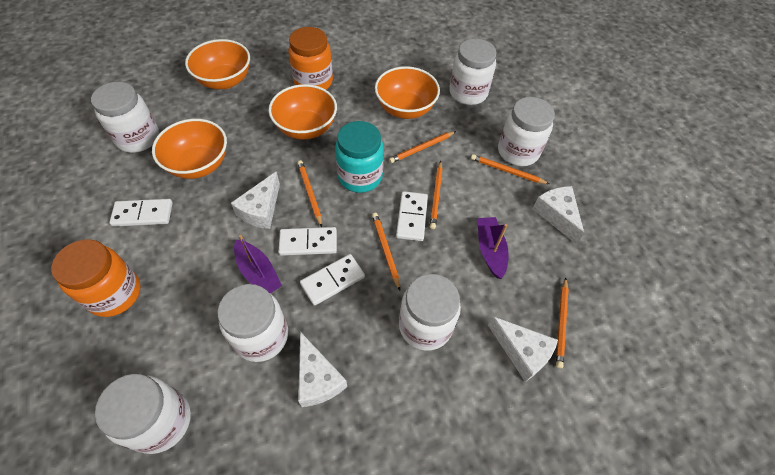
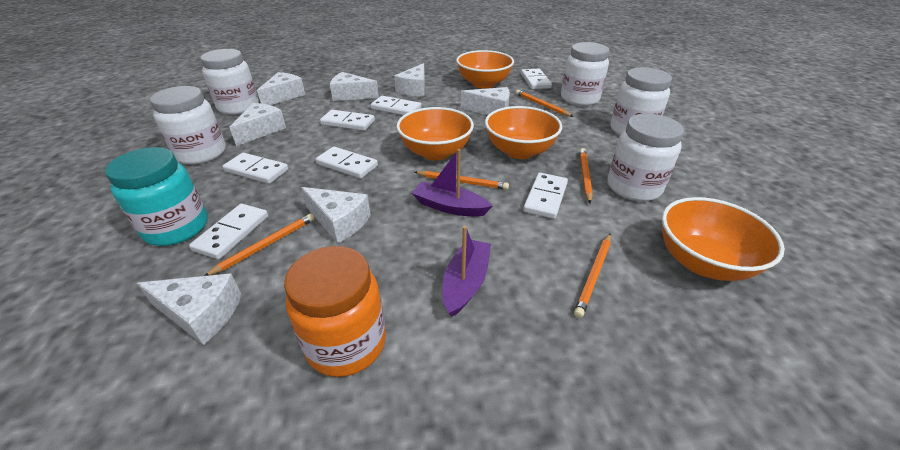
orange jar: 2 -> 1
orange pencil: 6 -> 5
white cheese: 4 -> 7
white domino: 4 -> 7
white jar: 6 -> 5

